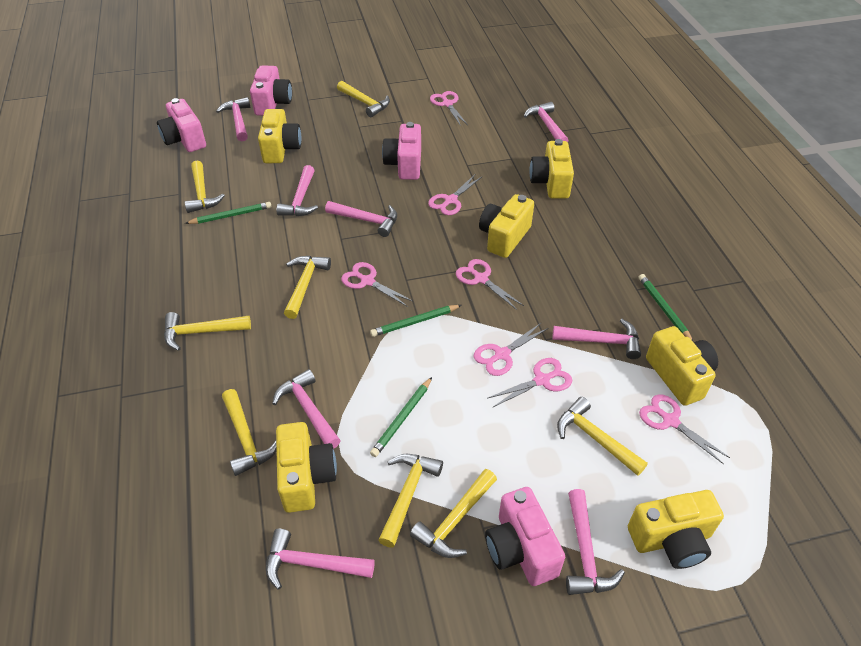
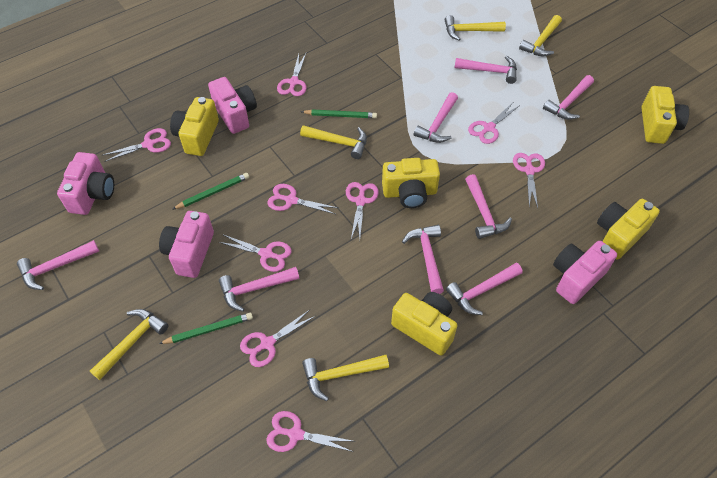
green pencil: 4 -> 3
pink scissors: 7 -> 9
yellow camera: 6 -> 5
yellow hammer: 8 -> 5

